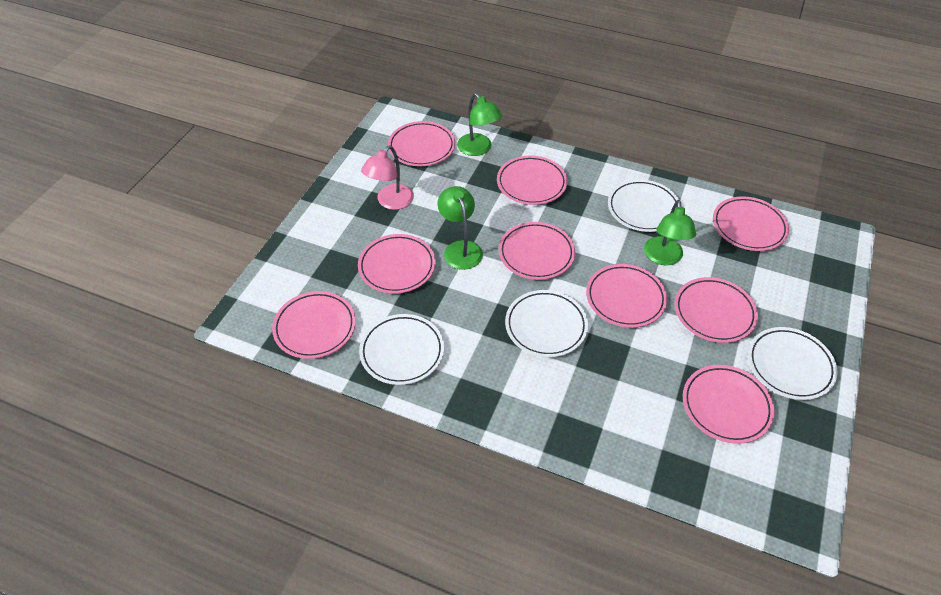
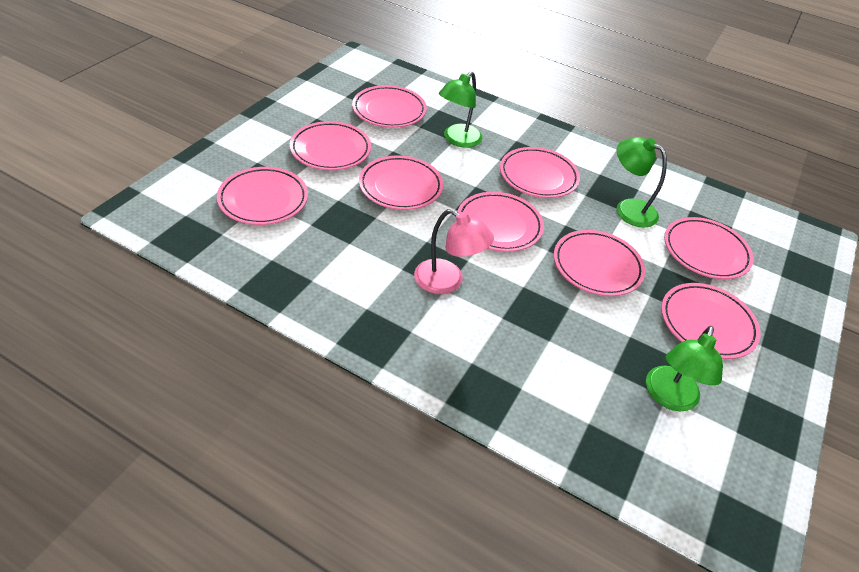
white plate: 4 -> 0

